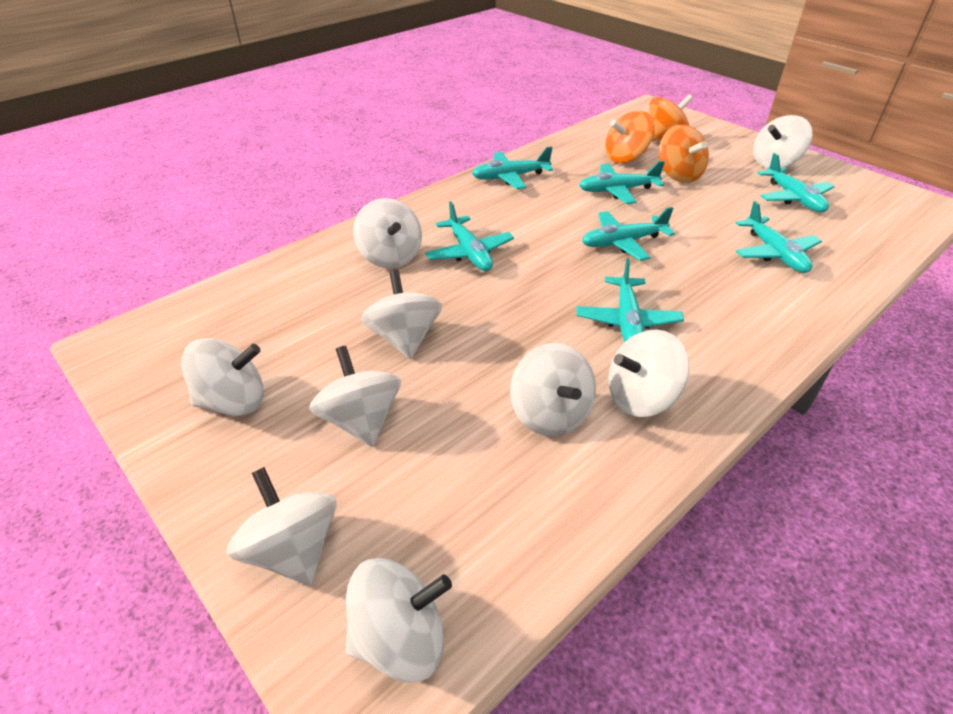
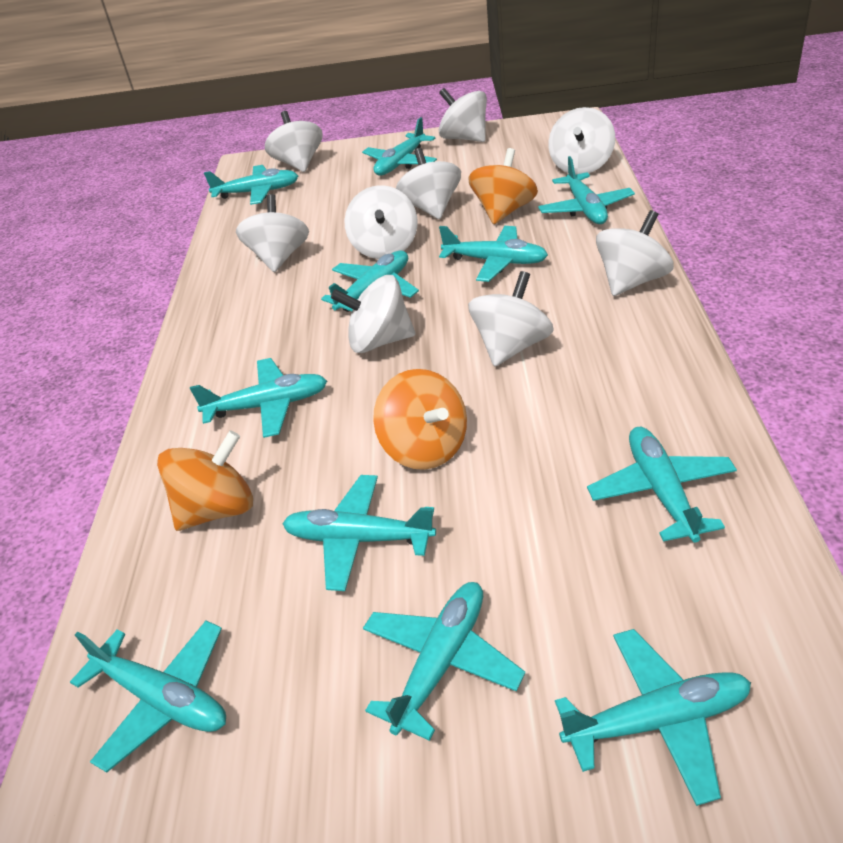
turquoise plane: 7 -> 11

